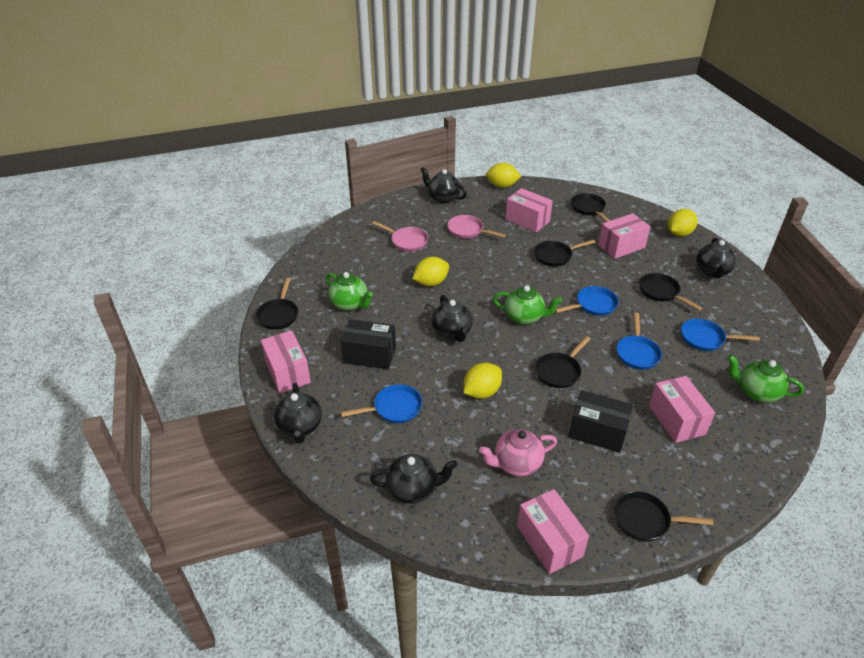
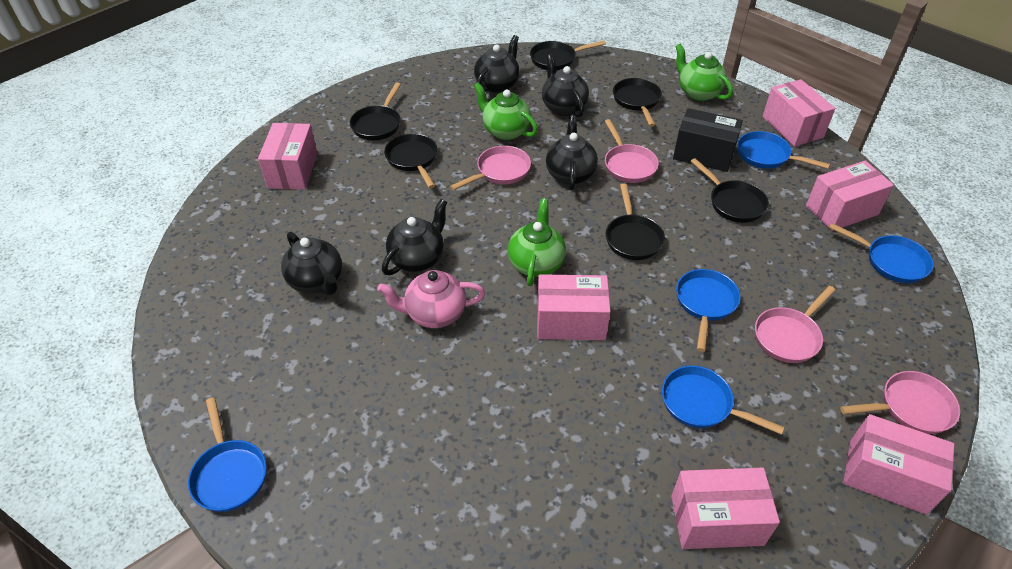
black box: 2 -> 1
blue pan: 4 -> 5
pink box: 5 -> 6
pink pan: 2 -> 4
yellow lemon: 4 -> 0

